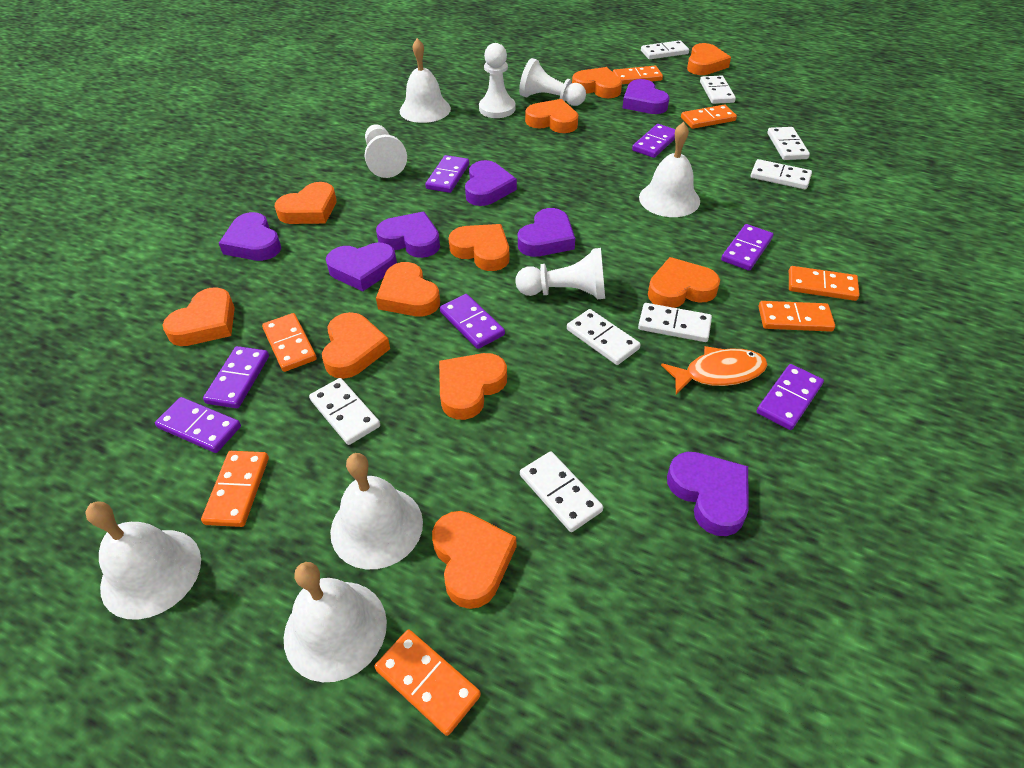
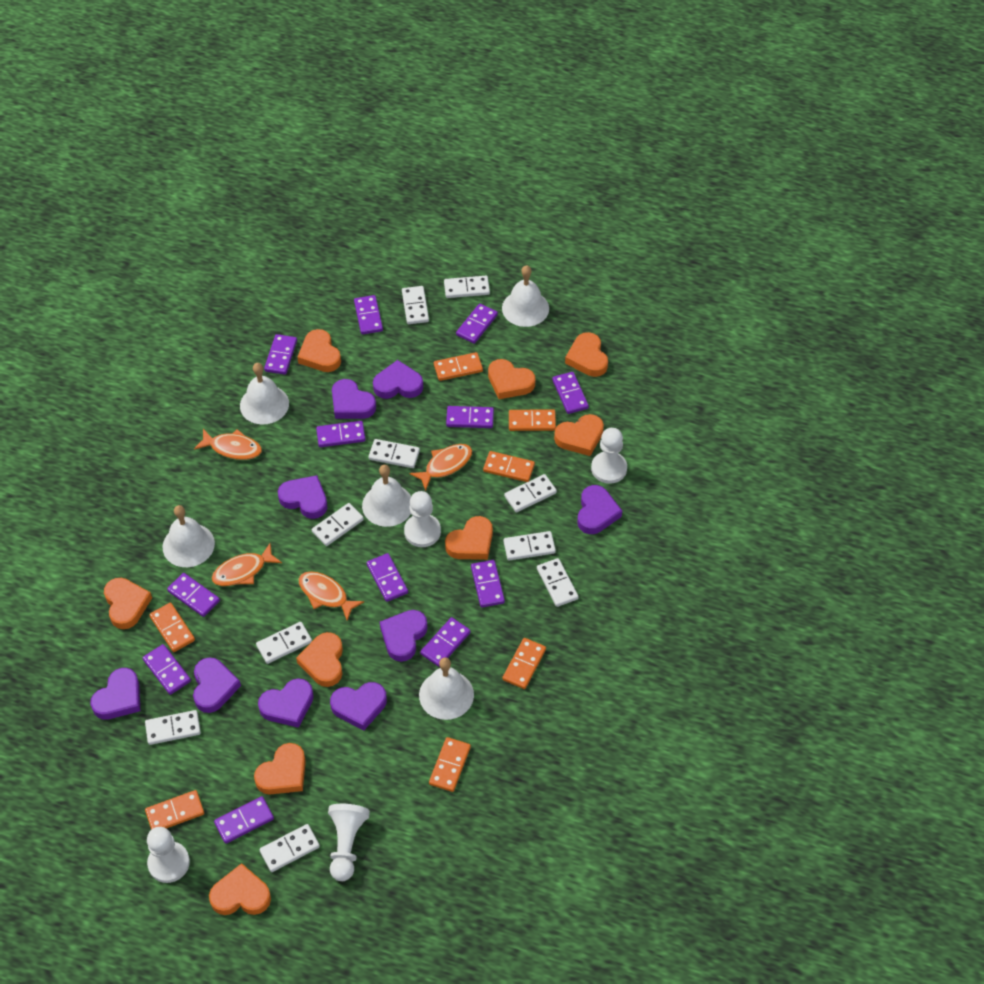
orange fish: 1 -> 4
orange heart: 11 -> 9
purple domino: 7 -> 12
purple heart: 7 -> 9
white domino: 8 -> 10

